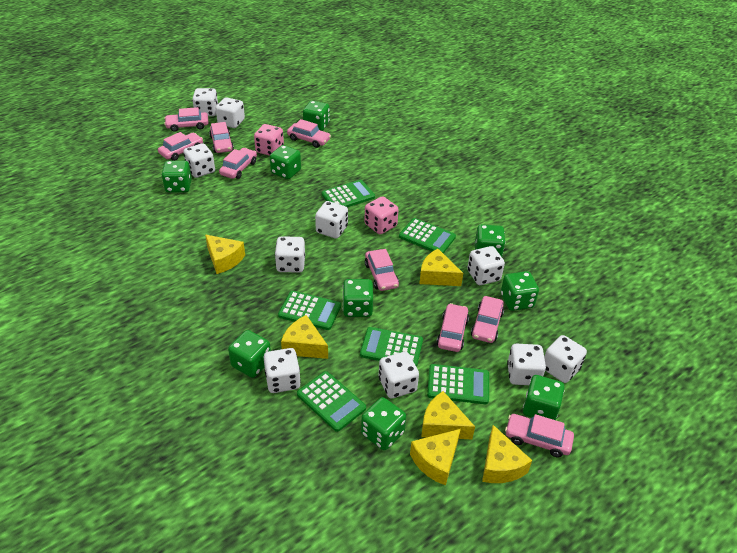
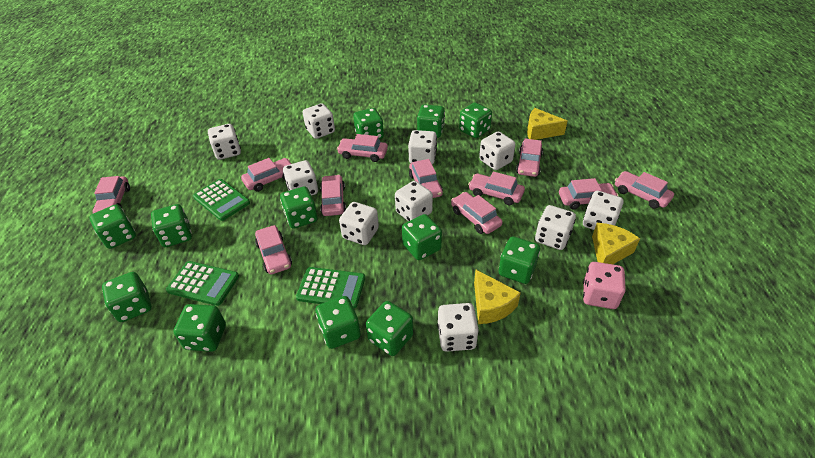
green calculator: 6 -> 3
green dice: 9 -> 12
pink car: 9 -> 11
pink dice: 2 -> 1
yellow cheese: 6 -> 3

